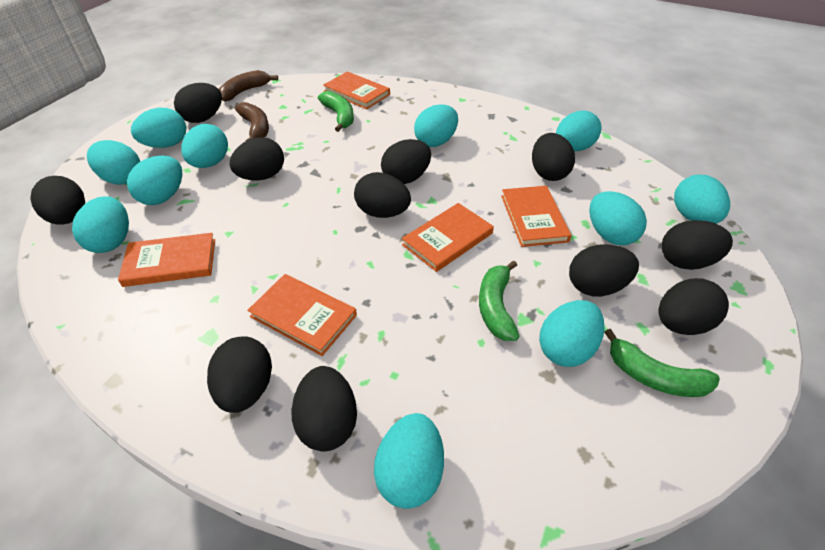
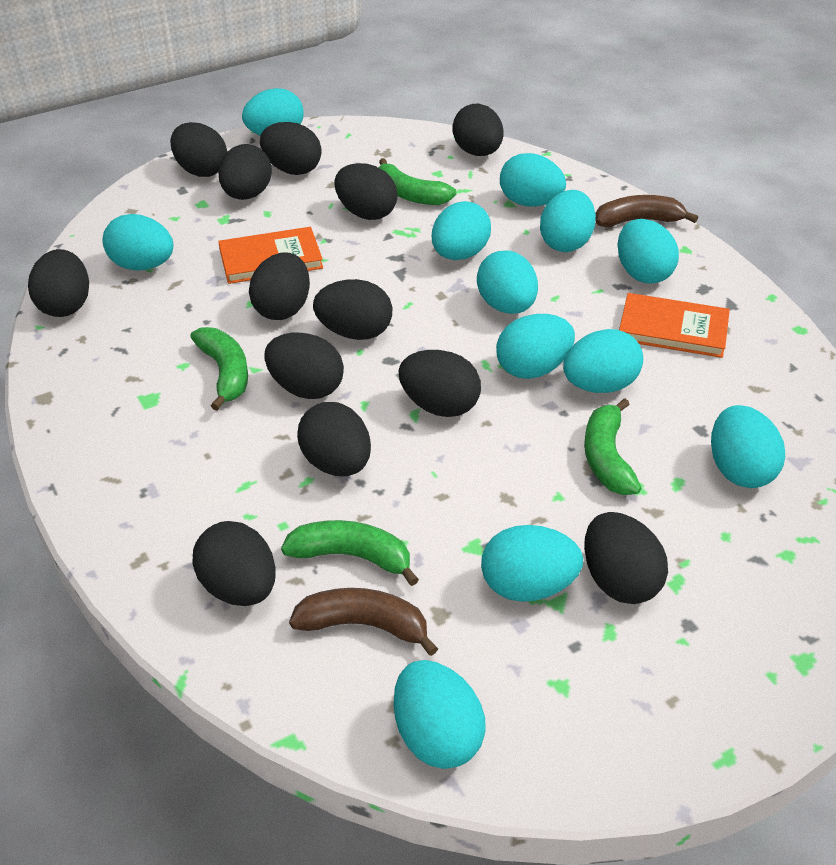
black egg: 11 -> 13
green banana: 3 -> 4
orange book: 5 -> 2
turquoise egg: 11 -> 12

